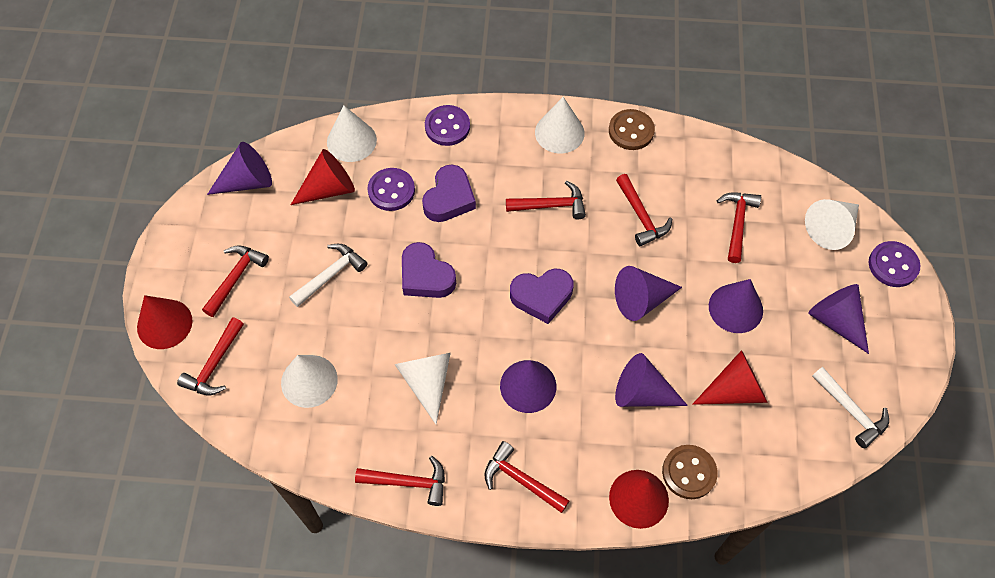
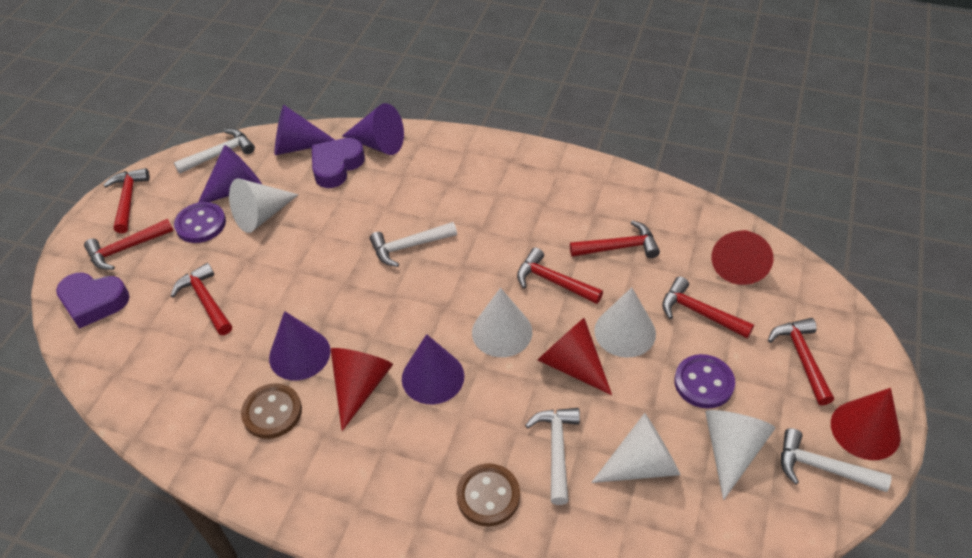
purple button: 3 -> 2
purple cone: 6 -> 5
purple heart: 3 -> 2
white hammer: 2 -> 4

